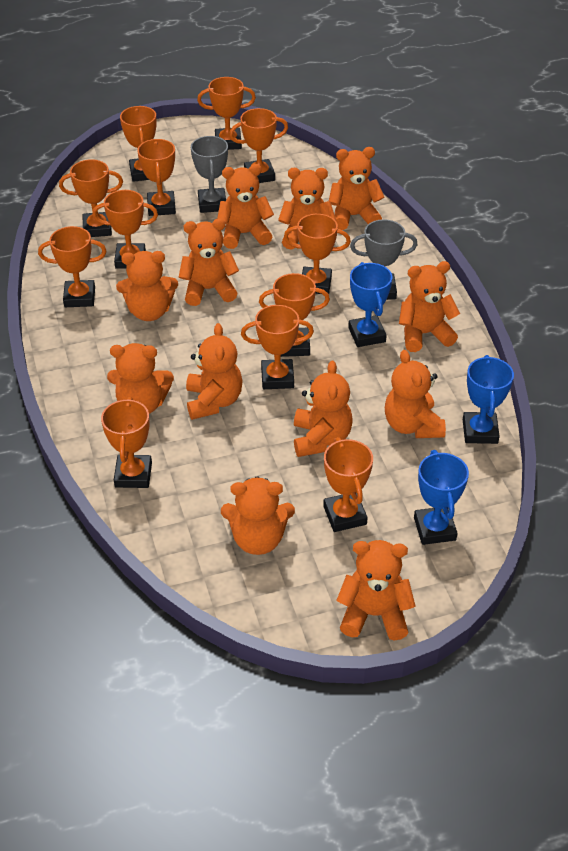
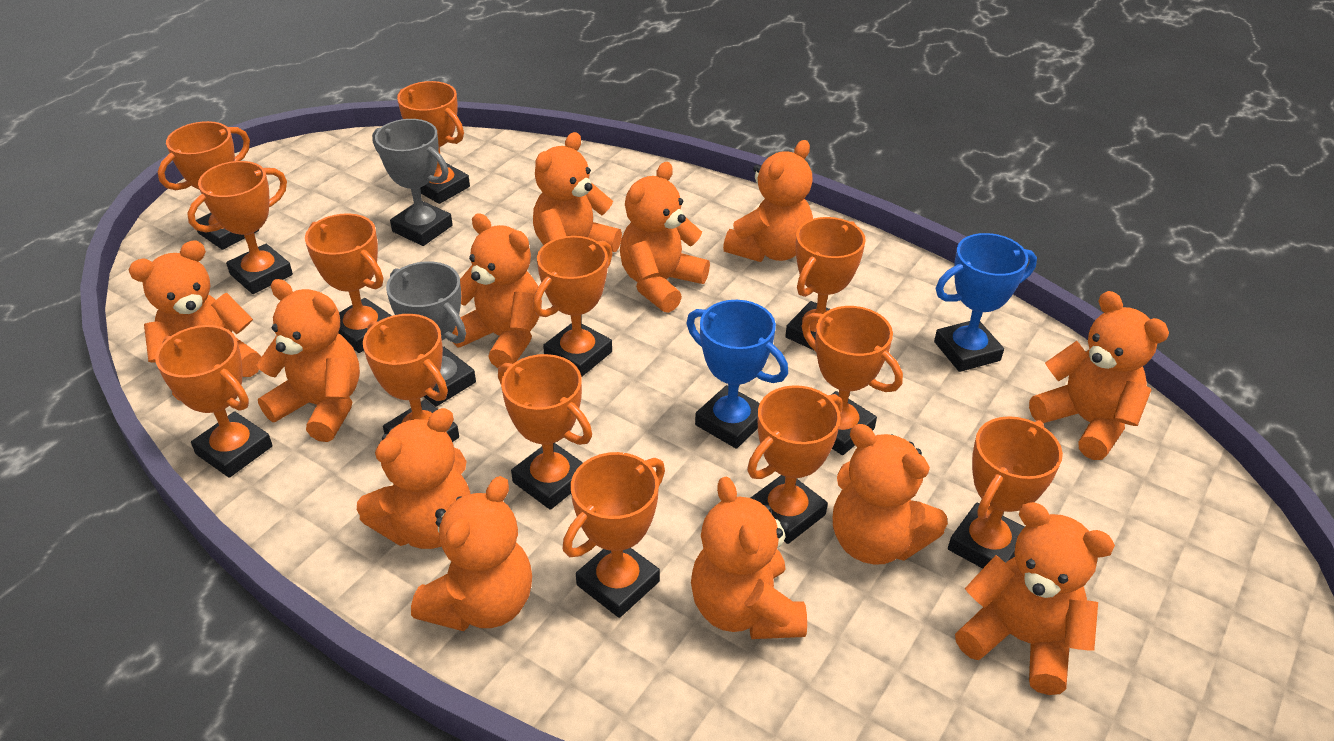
blue trophy: 3 -> 2
orange trophy: 12 -> 13

